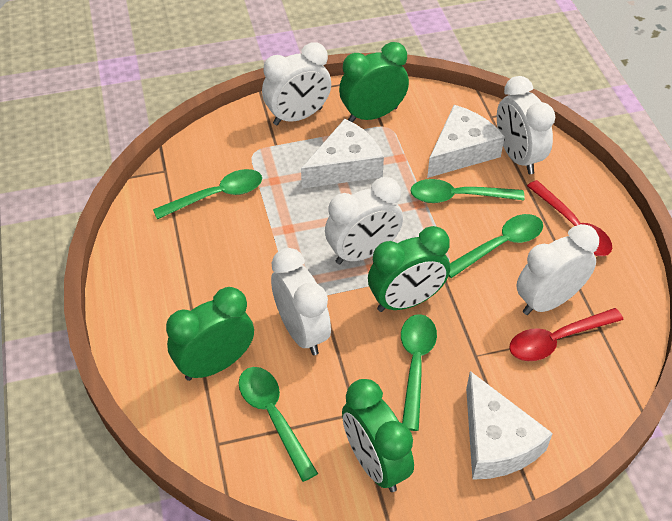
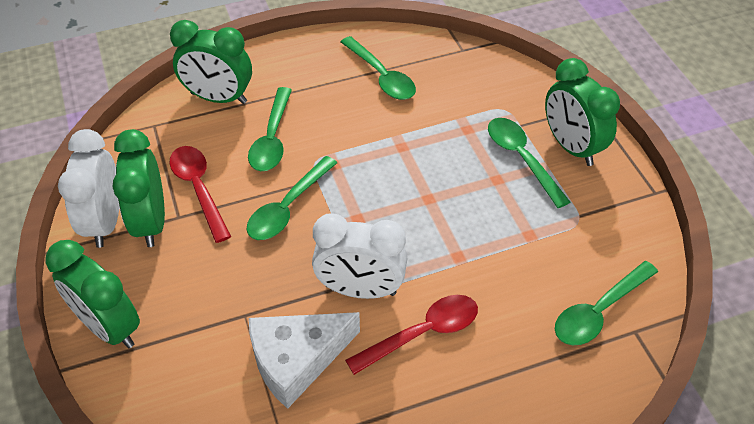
white cheese: 3 -> 1
white clock: 5 -> 2

